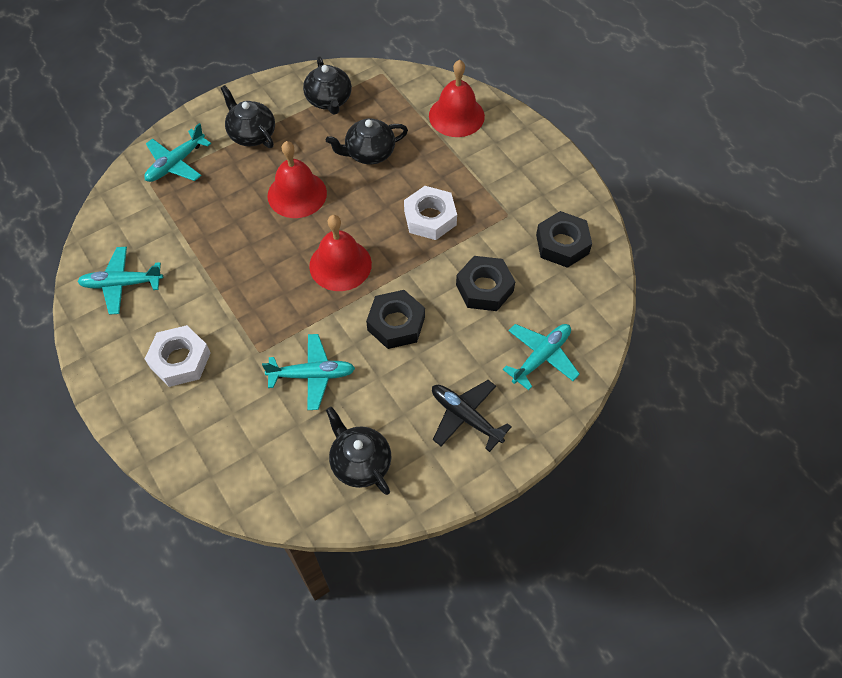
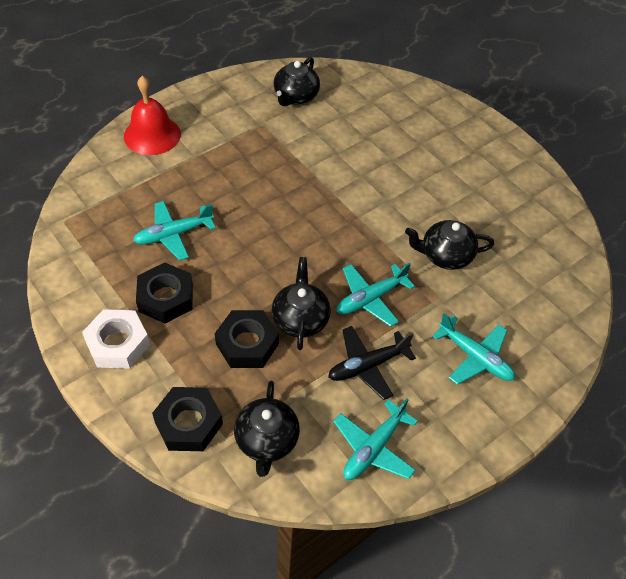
red bell: 3 -> 1
white nut: 2 -> 1

